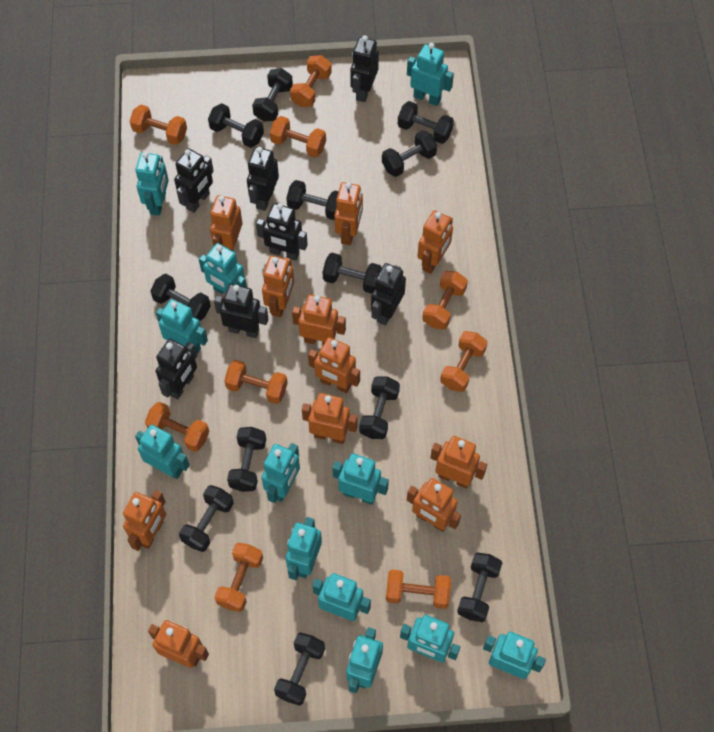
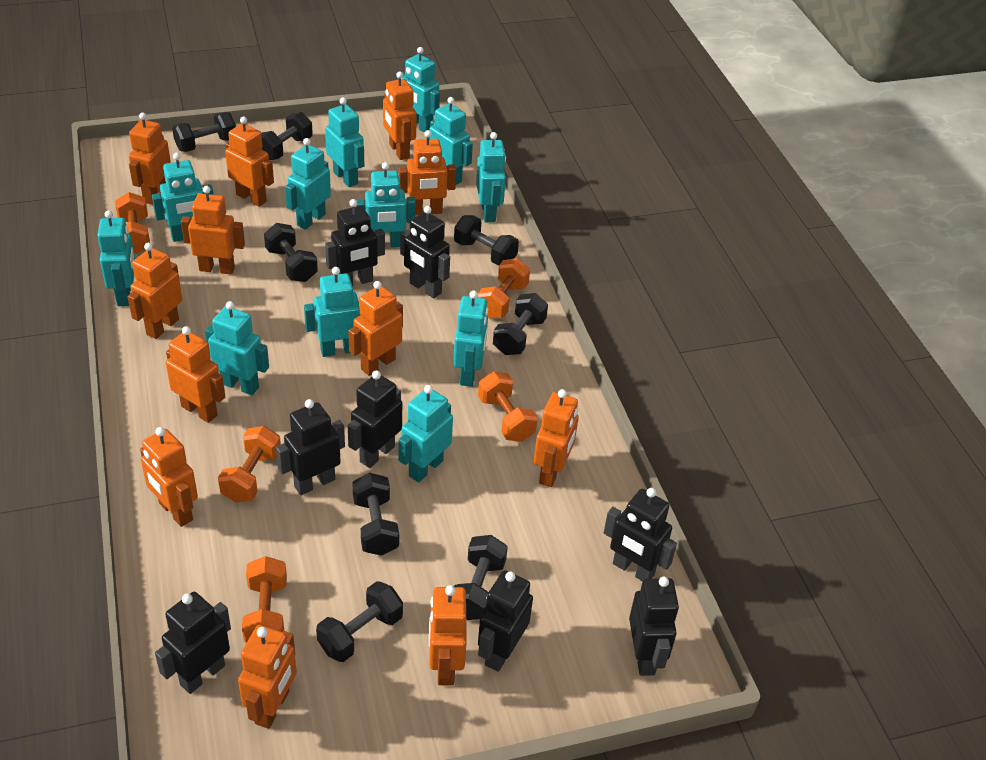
black dumbbell: 12 -> 8
black robot: 7 -> 8
orange dumbbell: 9 -> 5
orange robot: 11 -> 12

